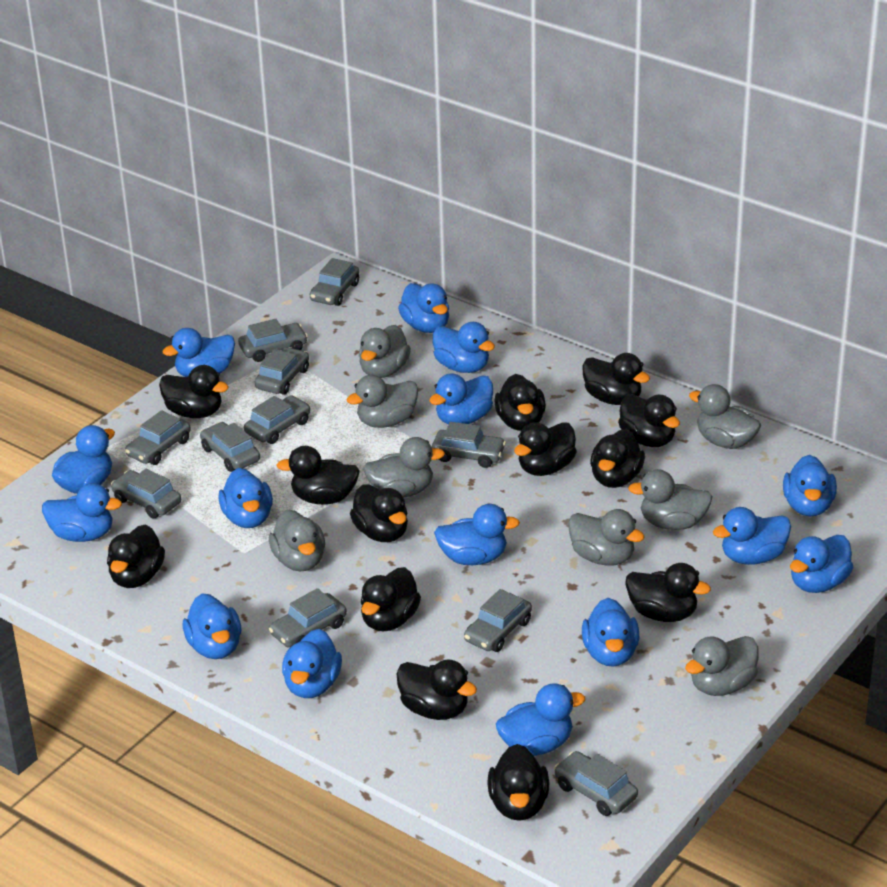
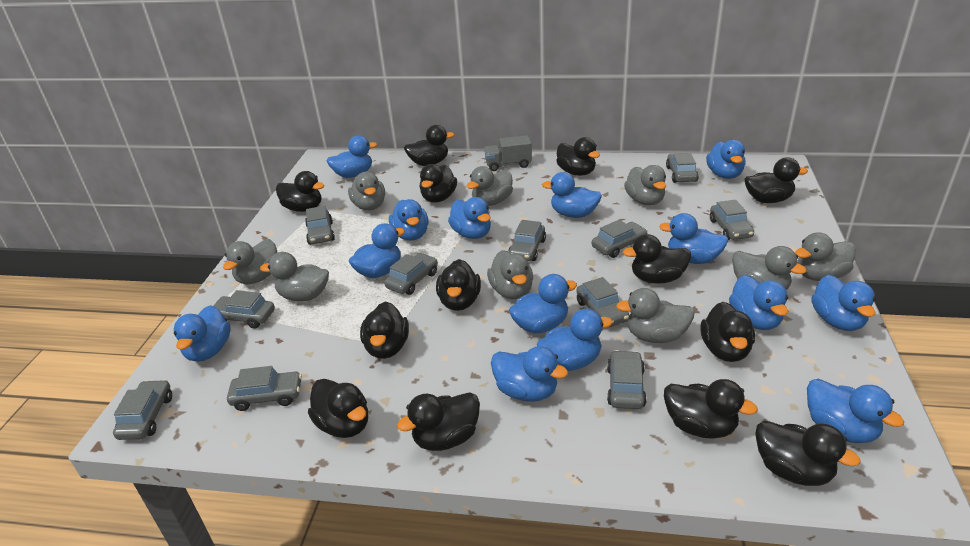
blue duck: 15 -> 14
grey duck: 8 -> 9
grey truck: 0 -> 1

